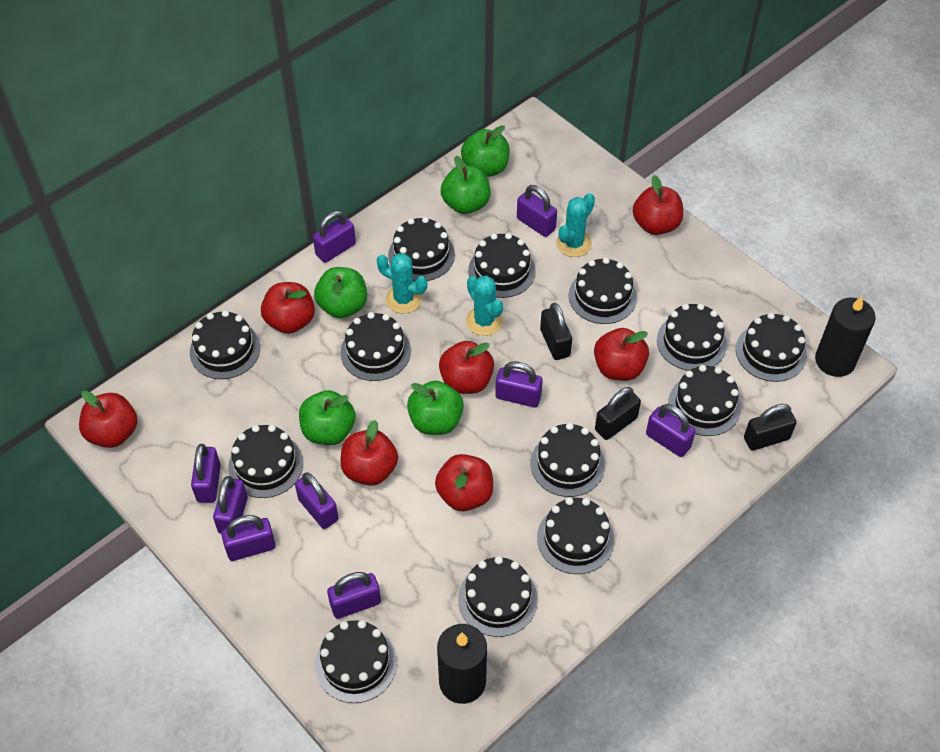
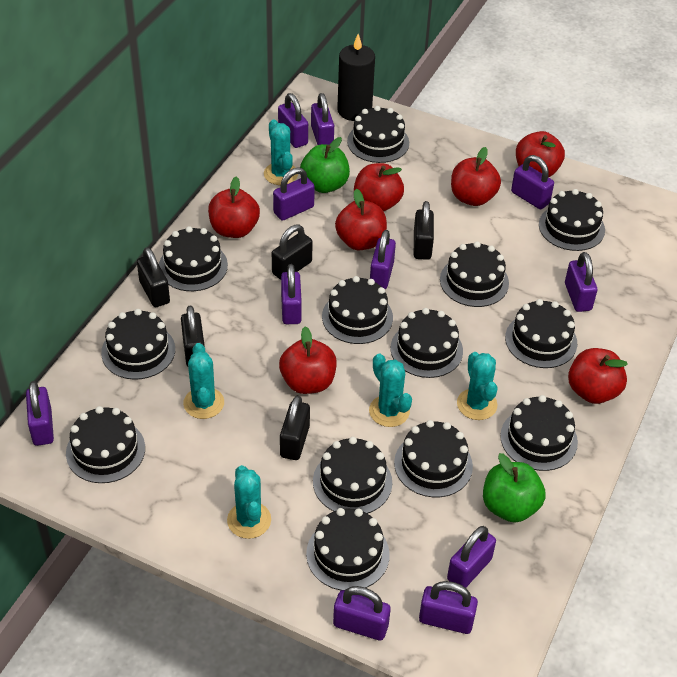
black candle: 2 -> 1
black padlock: 3 -> 5
green apple: 5 -> 2
purple padlock: 9 -> 11
turquoise cactus: 3 -> 5

